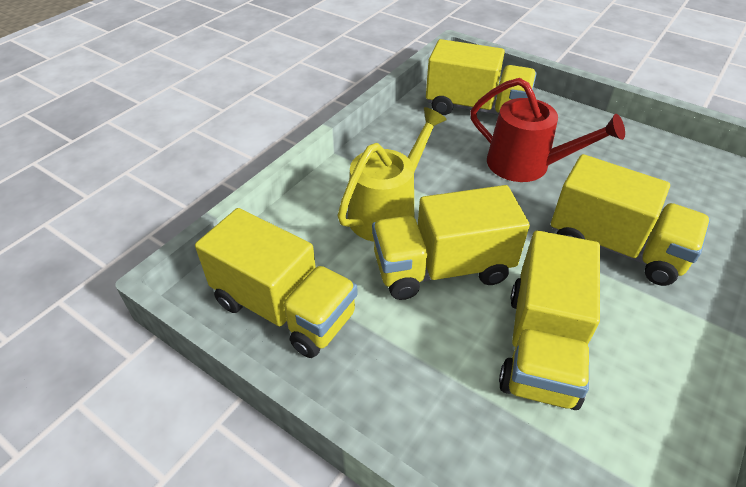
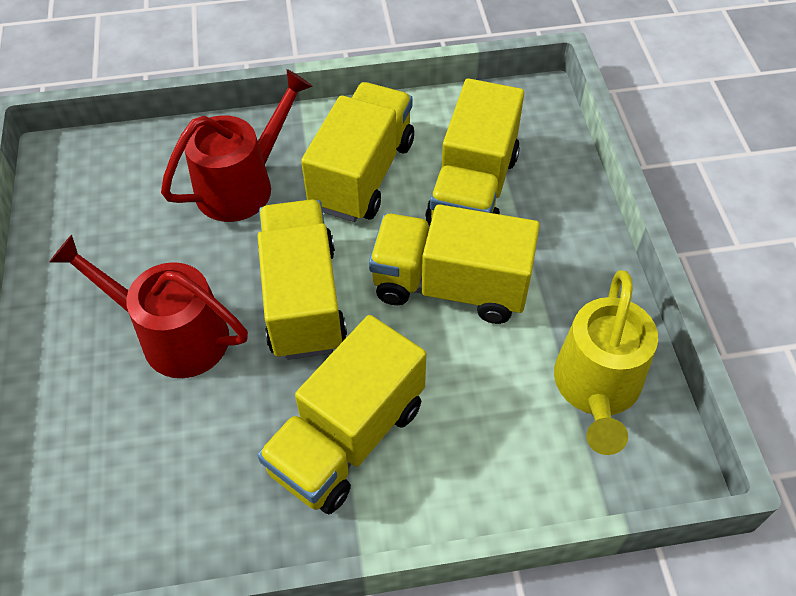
red watering can: 1 -> 2

